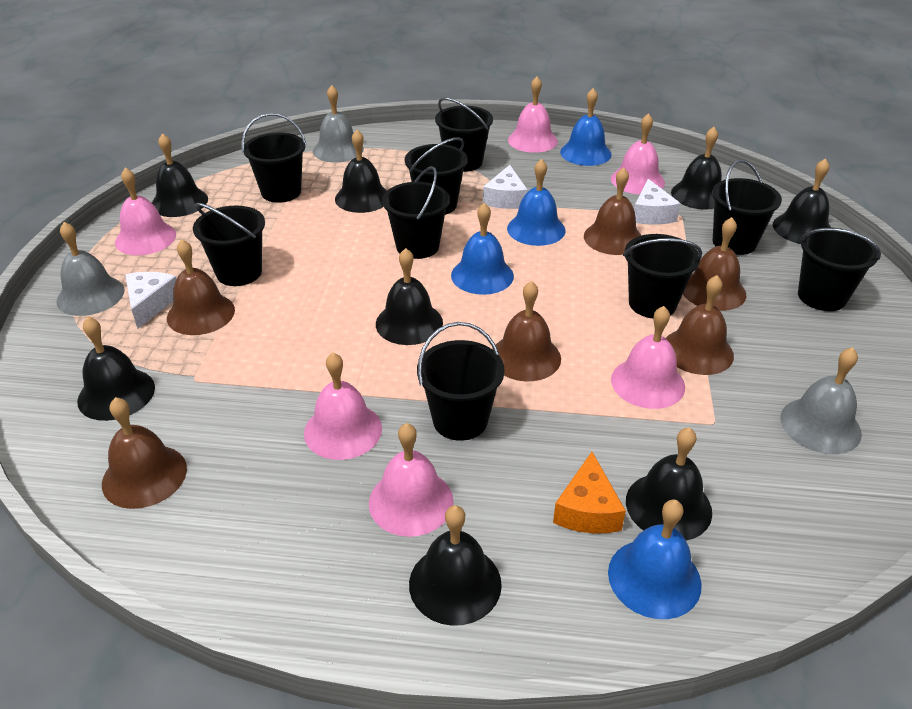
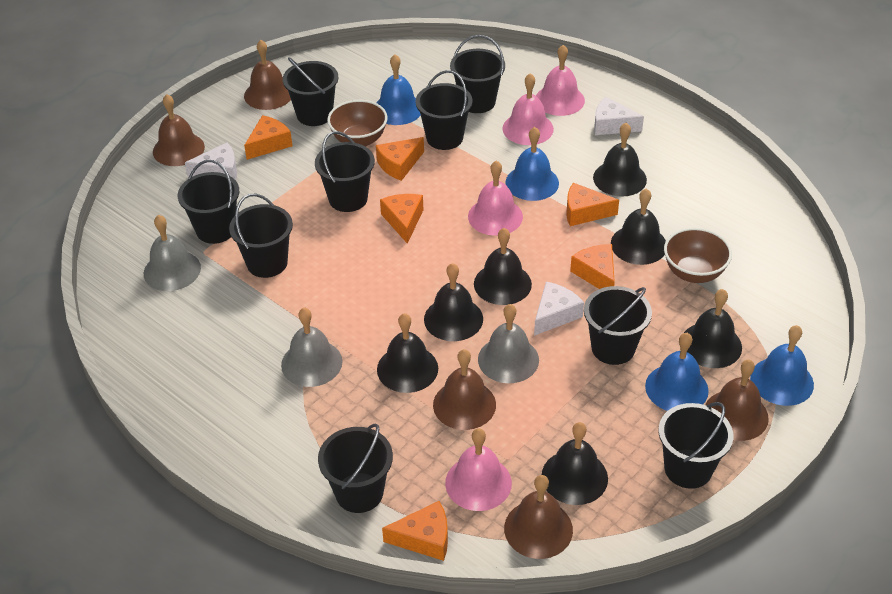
black bell: 8 -> 7
brown bell: 6 -> 5
brown bowl: 0 -> 2
orange cheese: 1 -> 6
pink bell: 6 -> 4

